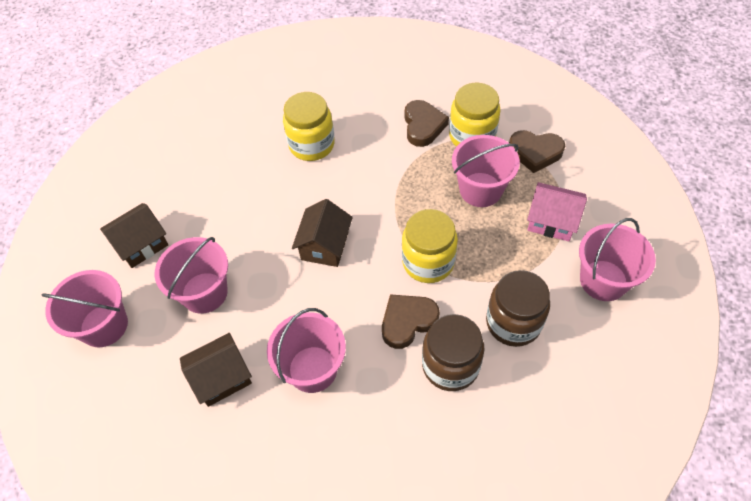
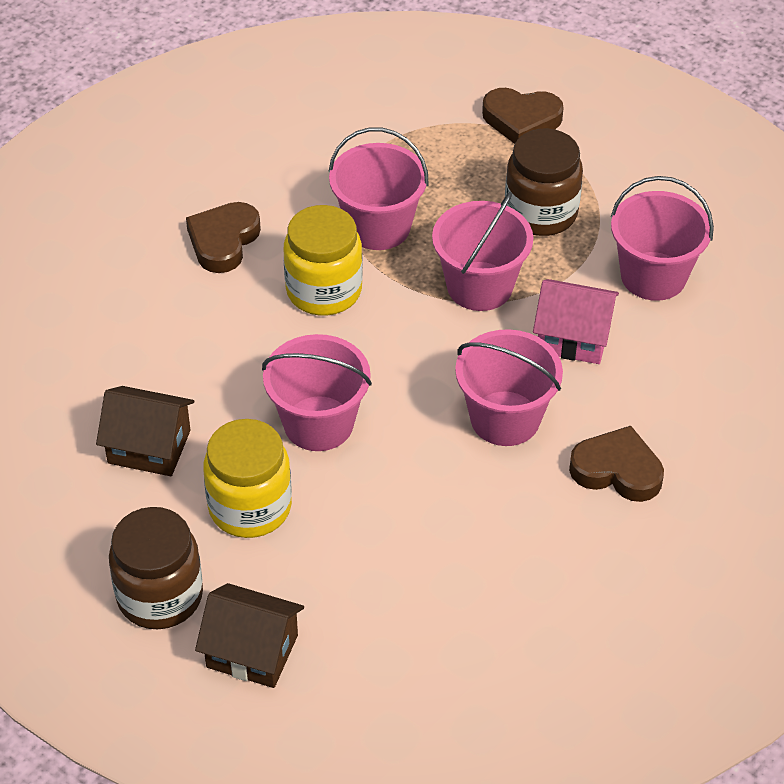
brown house: 3 -> 2
yellow jar: 3 -> 2

